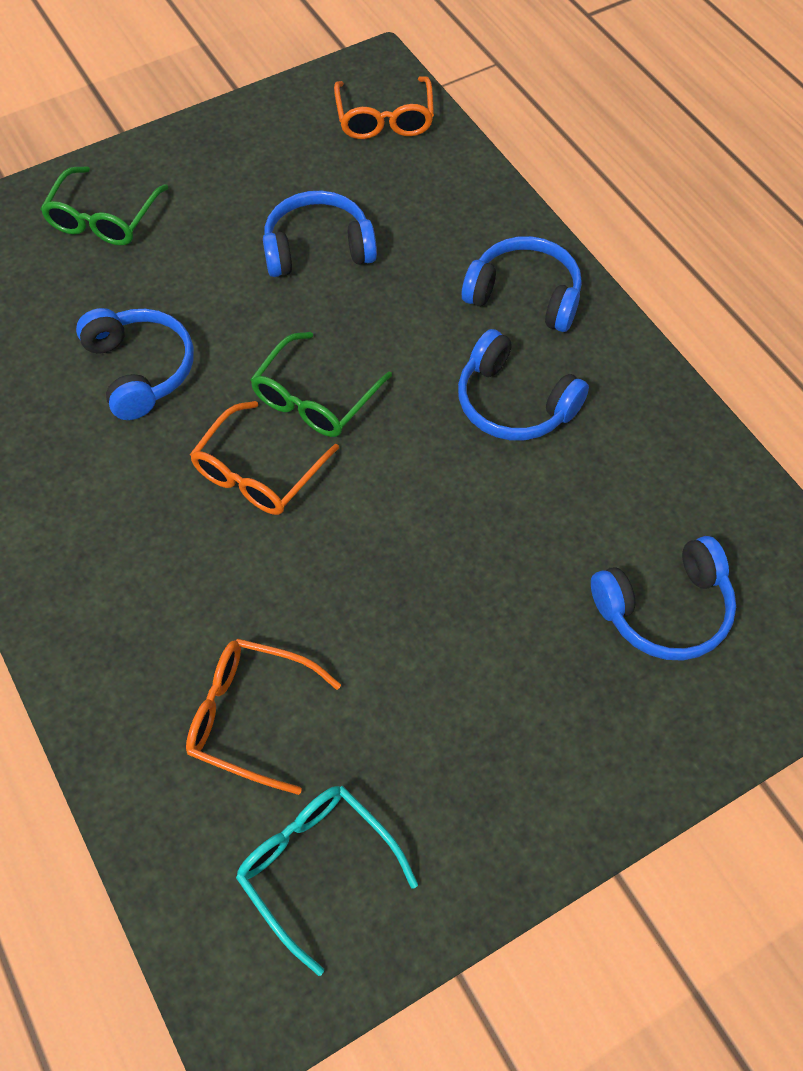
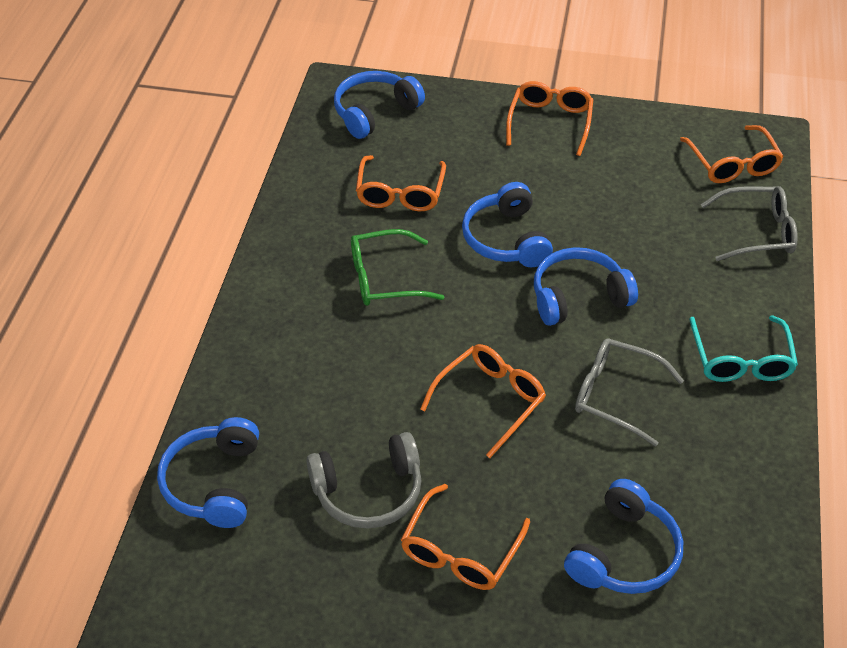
green glasses: 2 -> 1
grey glasses: 0 -> 2
grey headphones: 0 -> 1
orange glasses: 3 -> 5

